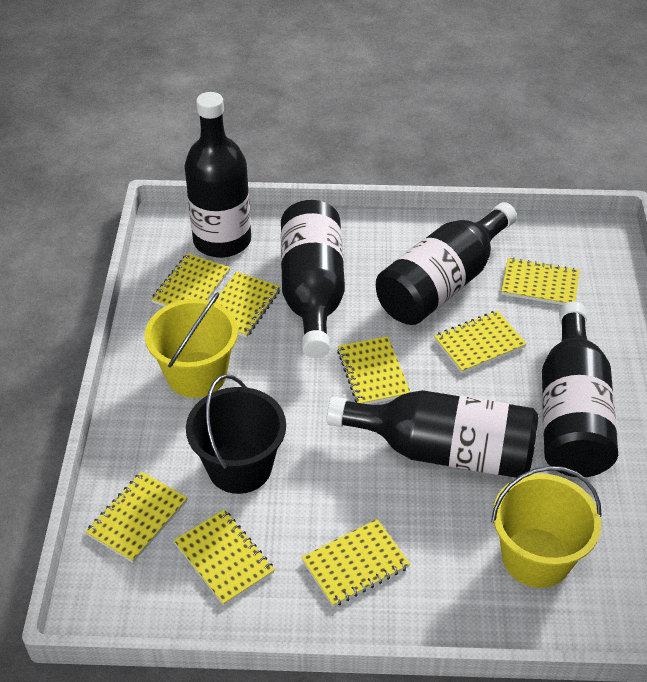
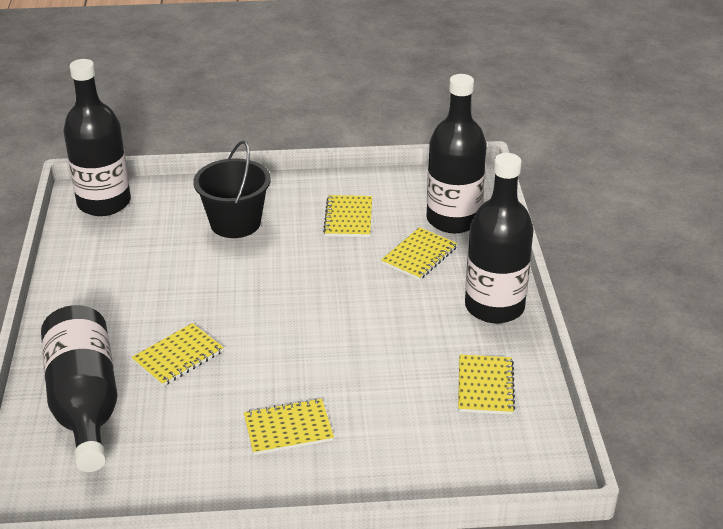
black bottle: 5 -> 4
yellow bucket: 2 -> 0
yellow notebook: 8 -> 5

